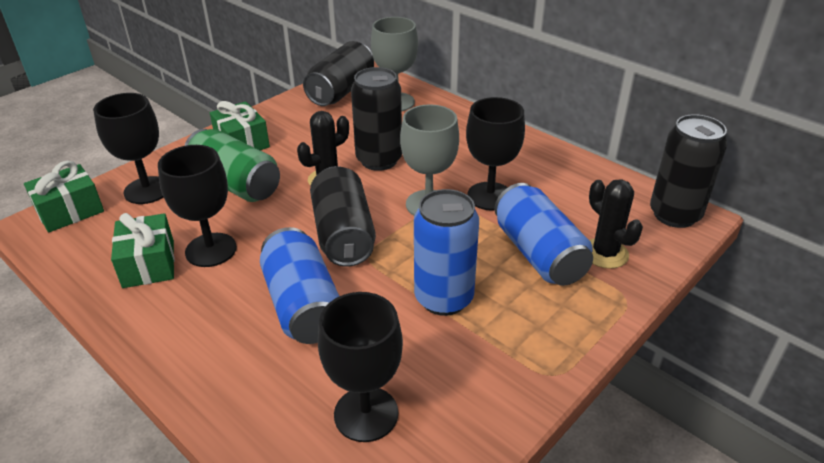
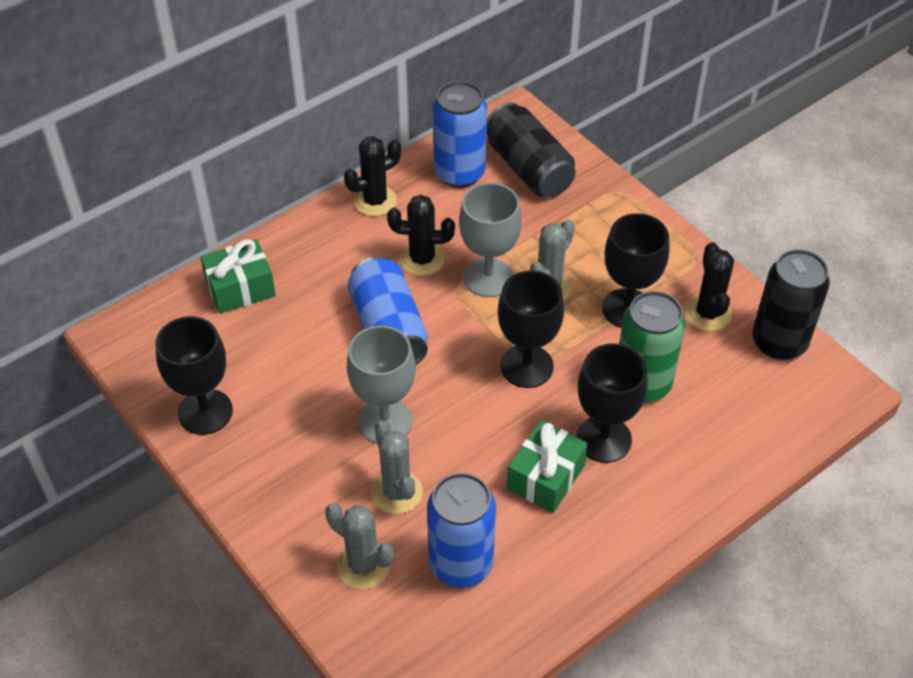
black cactus: 2 -> 3
black can: 4 -> 2
green gift: 3 -> 2
grey cactus: 0 -> 3

